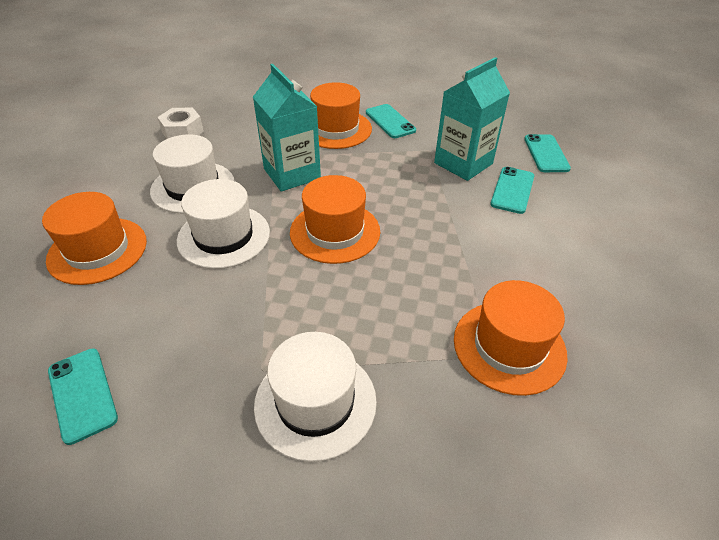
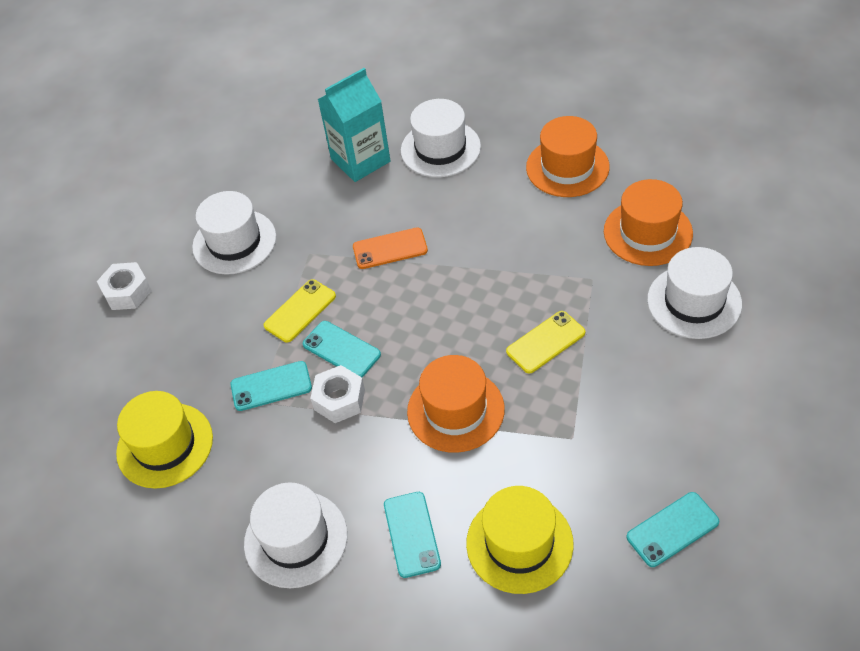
orange hat: 4 -> 3
orange phone: 0 -> 1
turquoise carton: 2 -> 1
white hat: 3 -> 4
white nut: 1 -> 2
yellow hat: 0 -> 2
yellow phone: 0 -> 2

